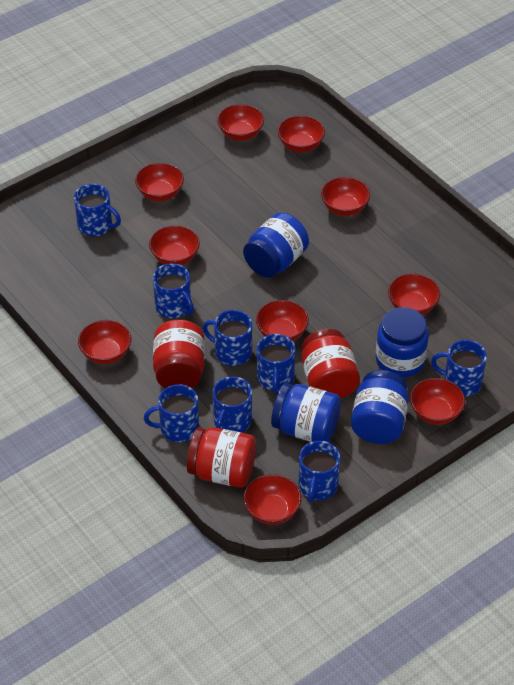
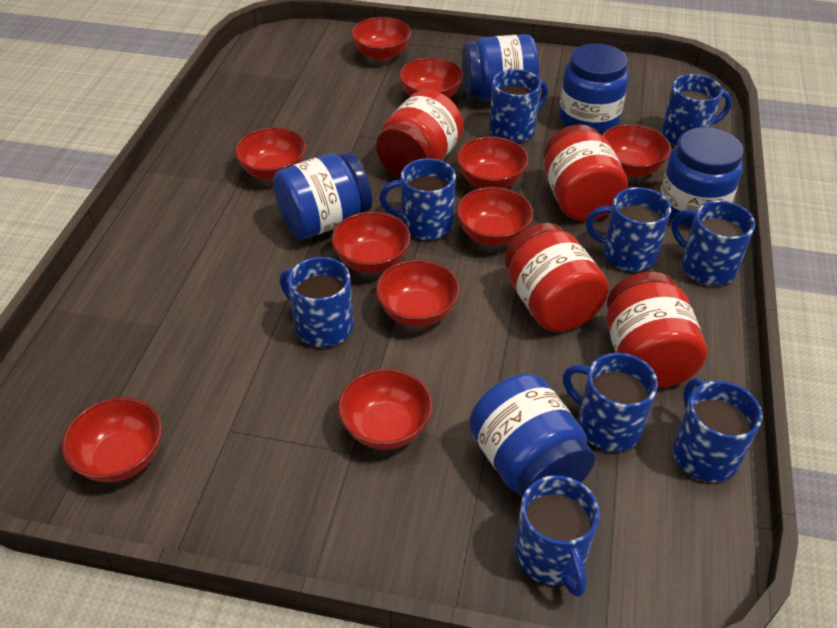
blue jar: 4 -> 5
blue mug: 8 -> 9
red jar: 3 -> 4

